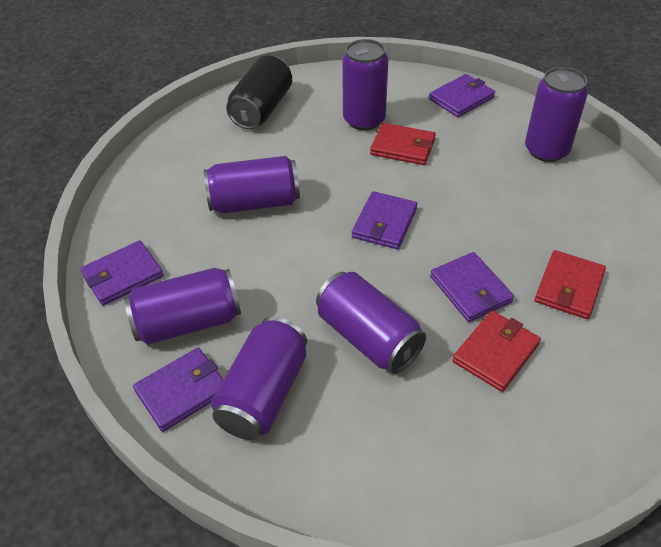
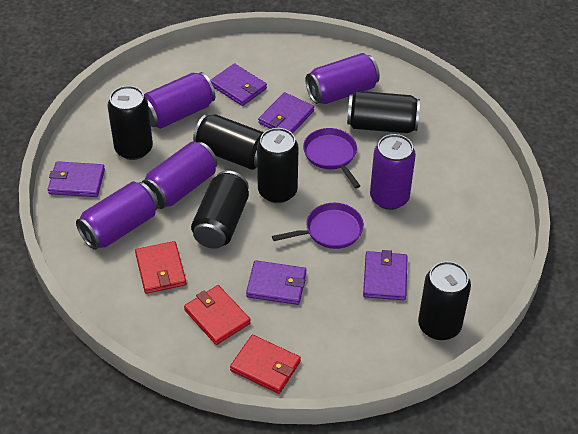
black can: 1 -> 6
purple can: 6 -> 5
purple pan: 0 -> 2

